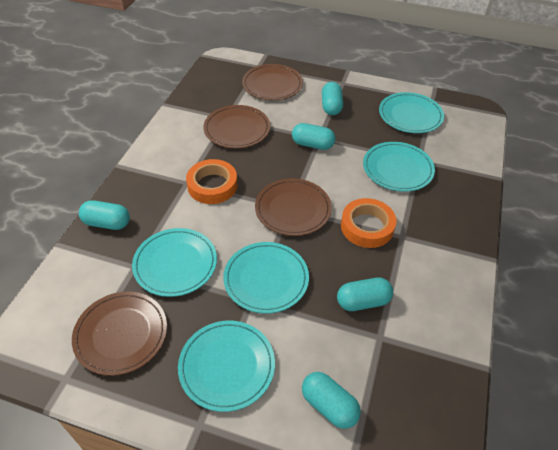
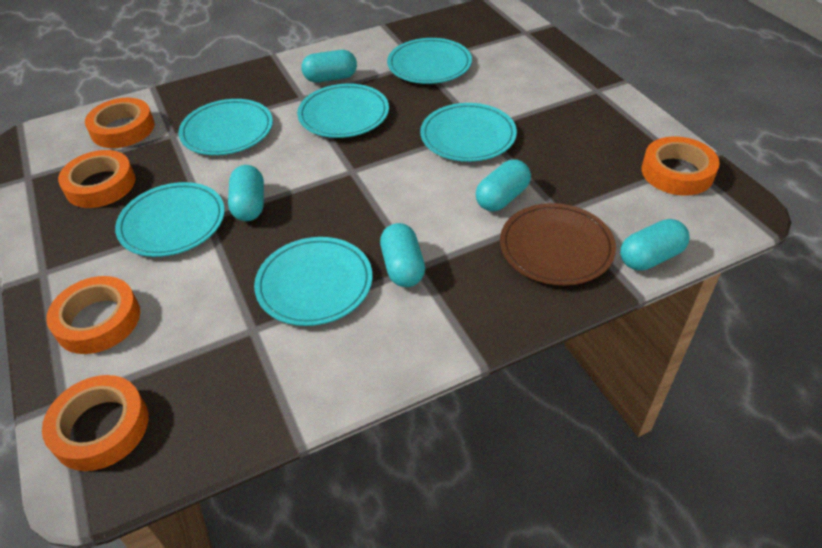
brown plate: 4 -> 1
orange tape: 2 -> 5
turquoise plate: 5 -> 6

